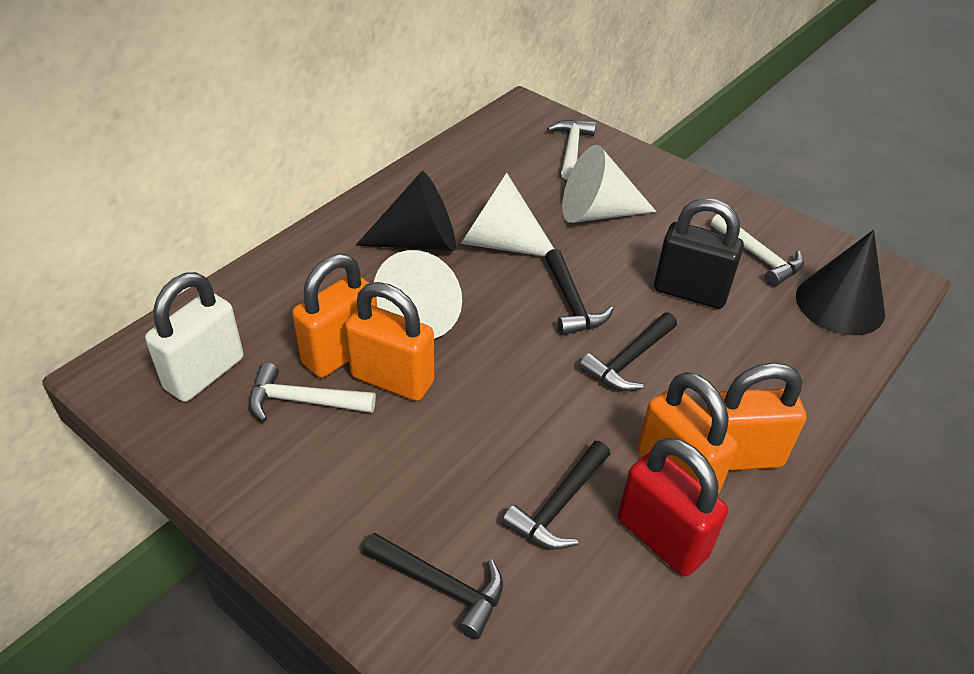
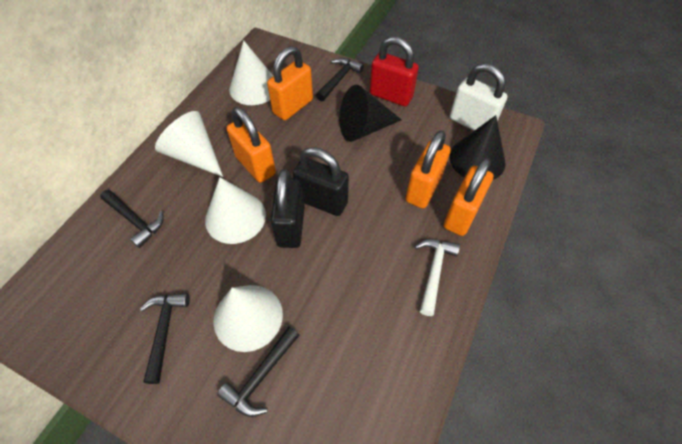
black padlock: 1 -> 2
white cone: 3 -> 4
white hammer: 3 -> 1

